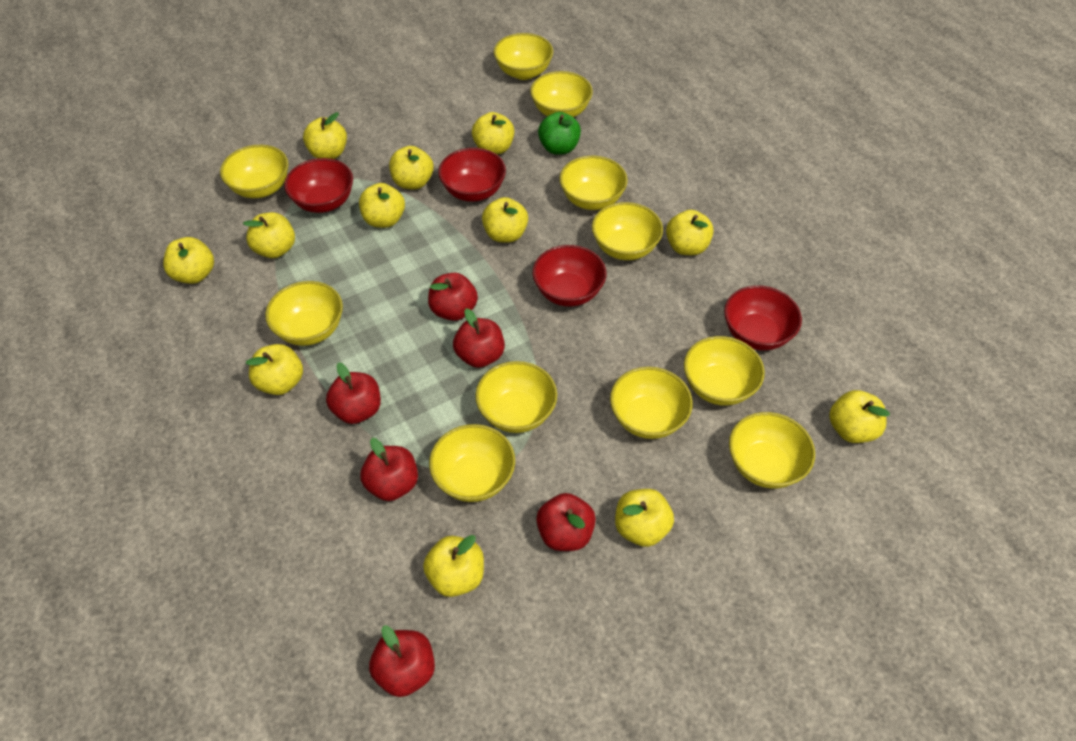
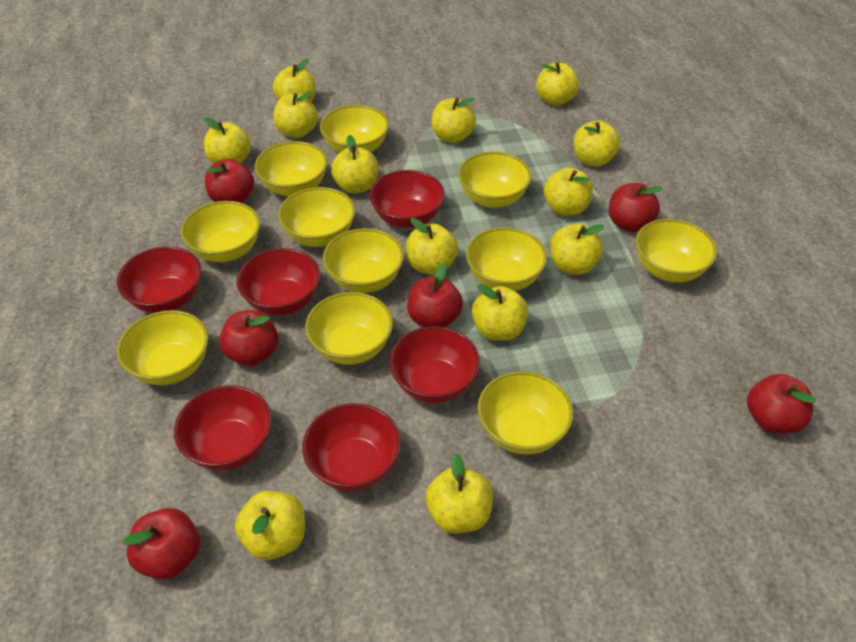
green apple: 1 -> 0
red bowl: 4 -> 6
yellow apple: 12 -> 13

